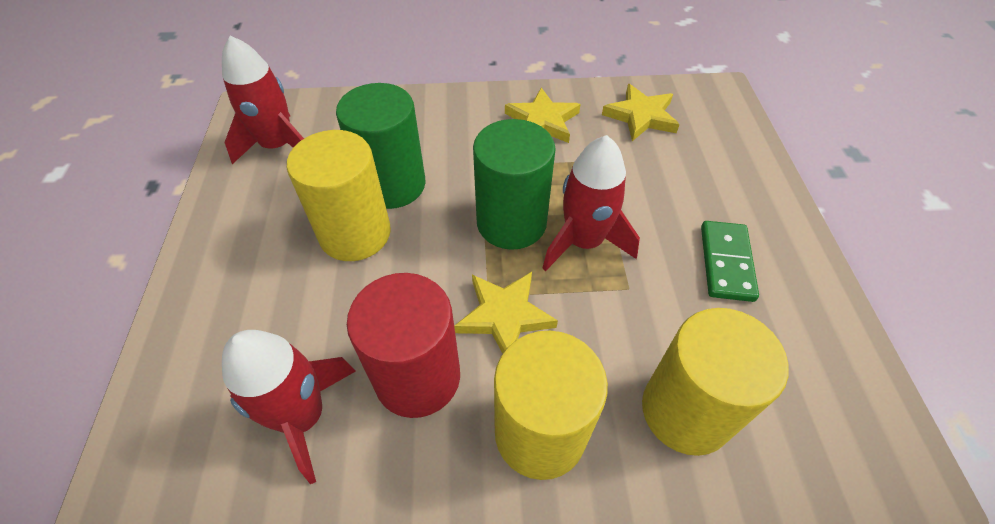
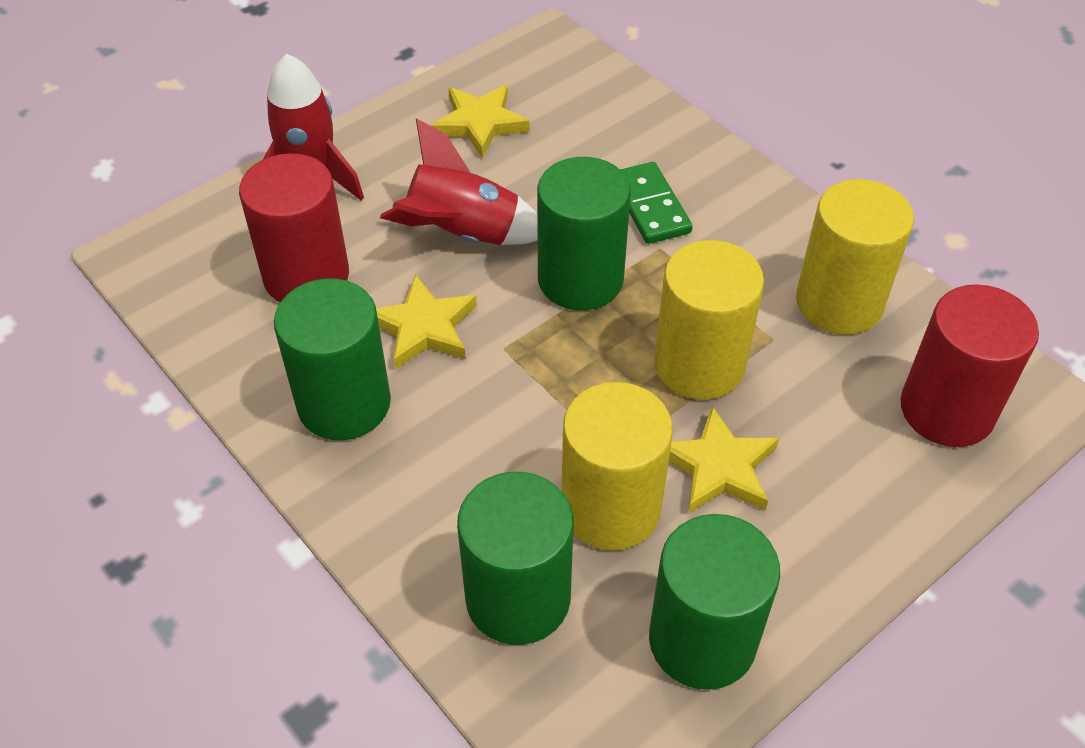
green cylinder: 2 -> 4
red cylinder: 1 -> 2
red rocket: 3 -> 2

